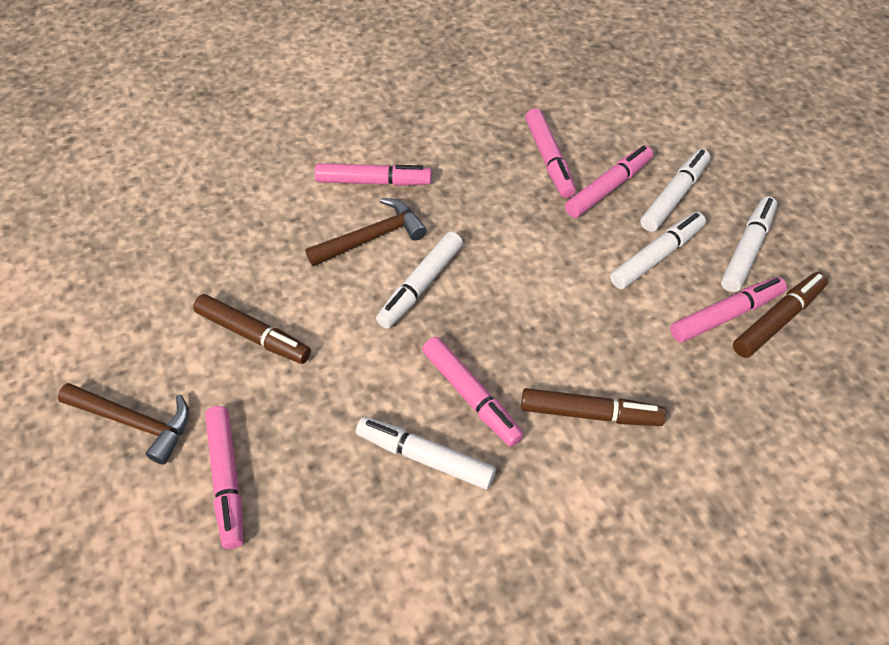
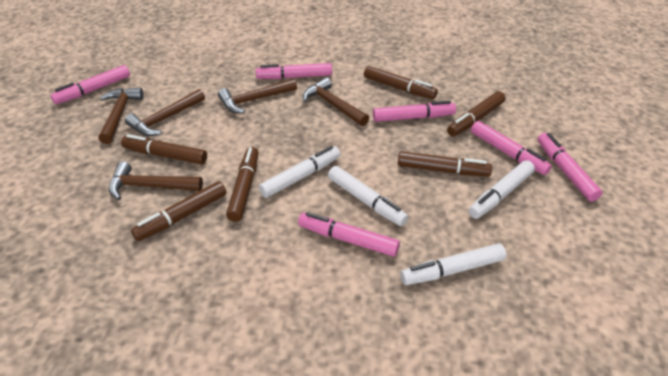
brown hammer: 2 -> 5
brown marker: 3 -> 6
white marker: 5 -> 4

